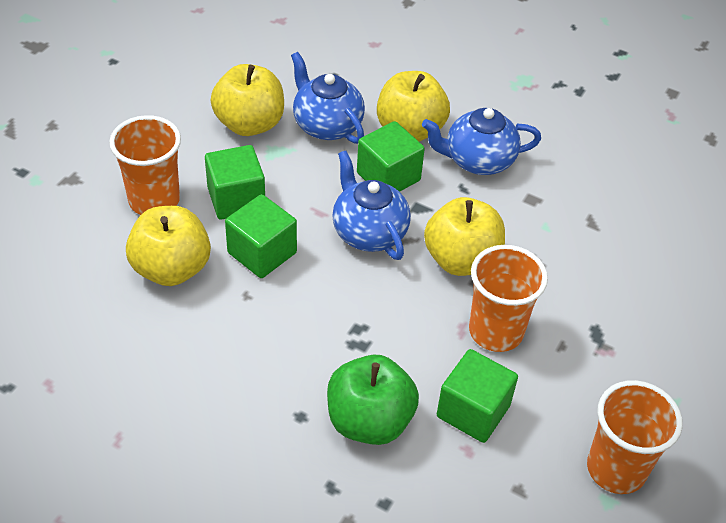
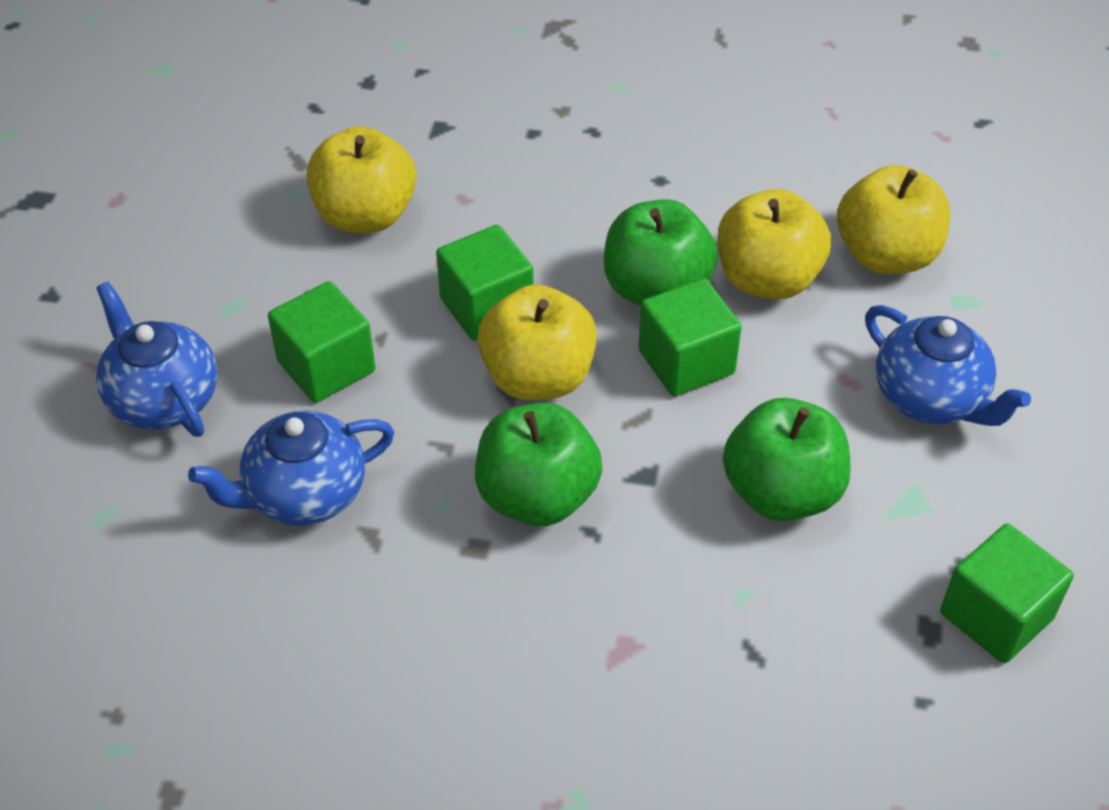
green apple: 1 -> 3
orange cup: 3 -> 0

